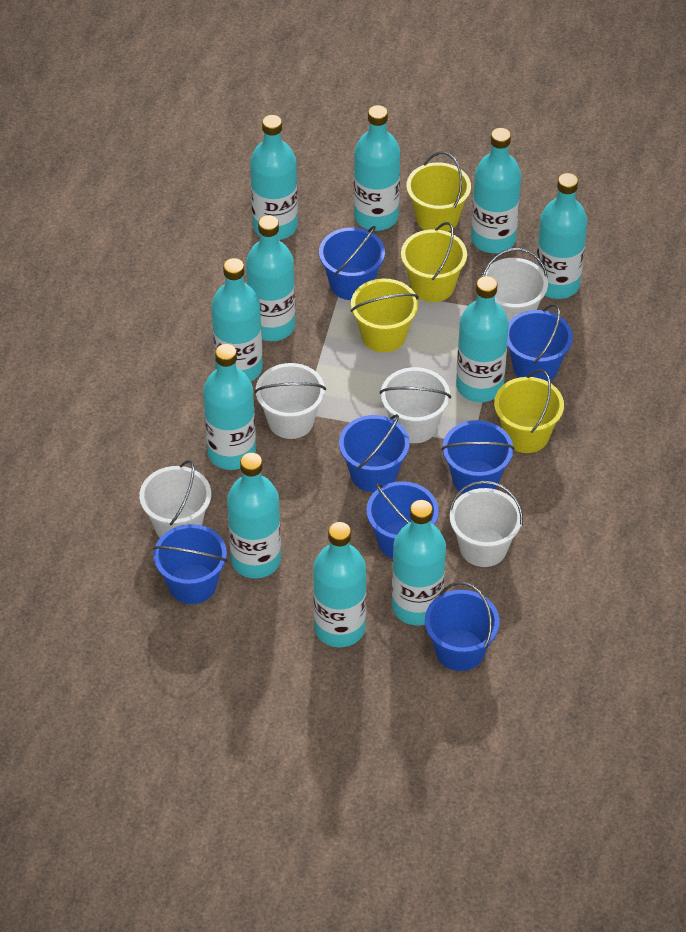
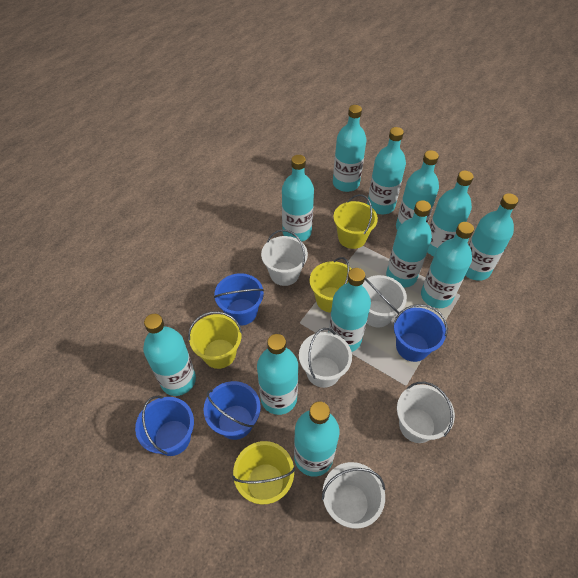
blue bucket: 7 -> 4
turquoise bottle: 11 -> 12

